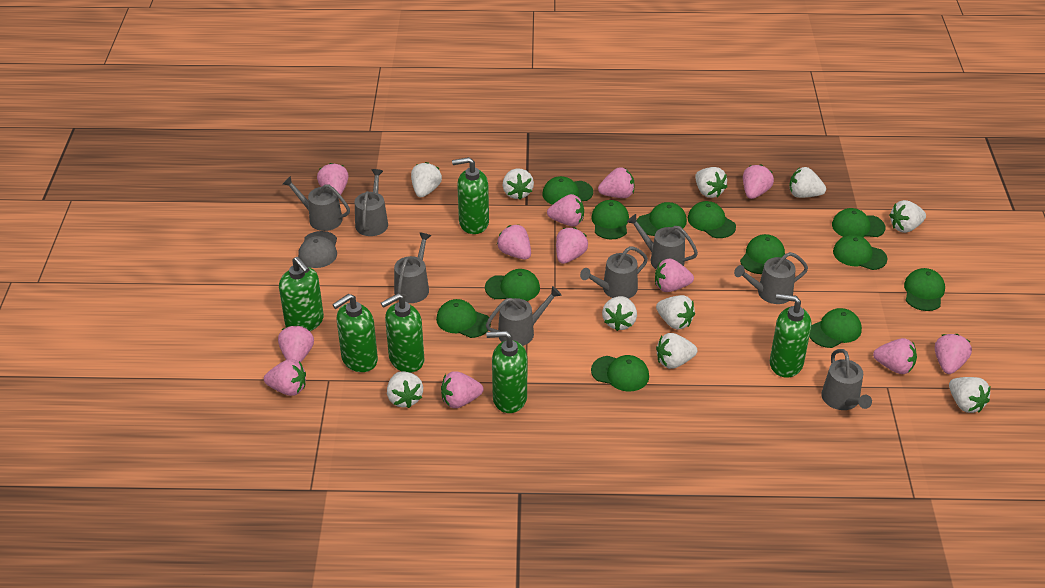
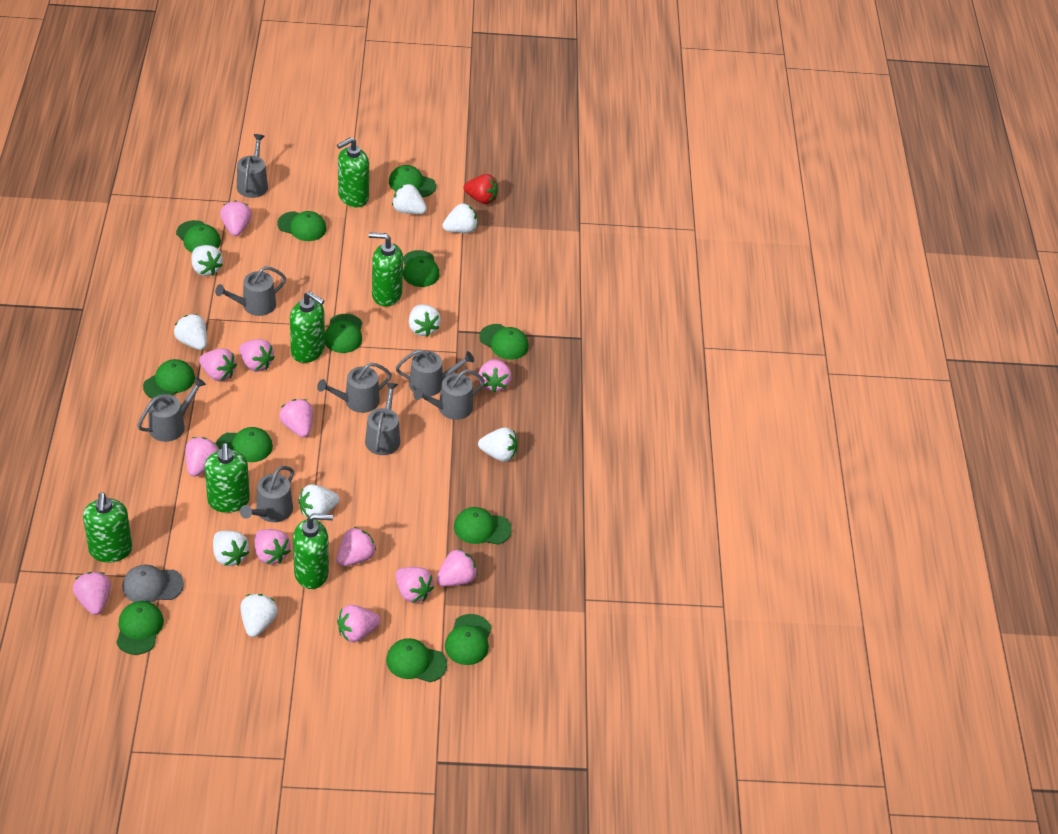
red strawberry: 0 -> 1
white strawberry: 10 -> 9

